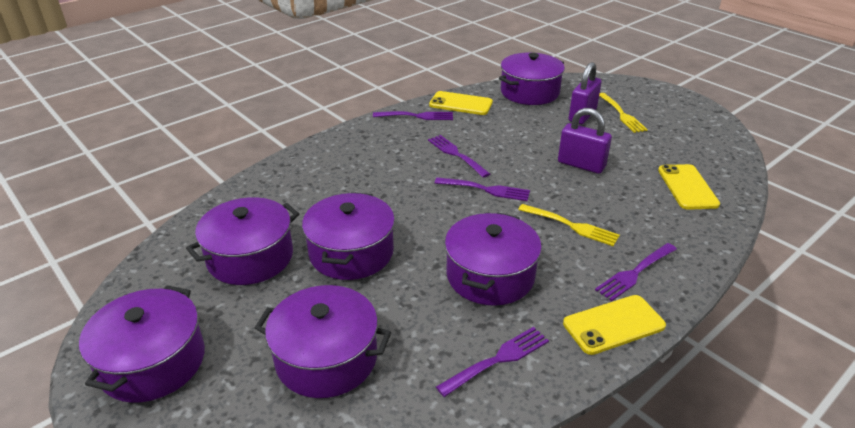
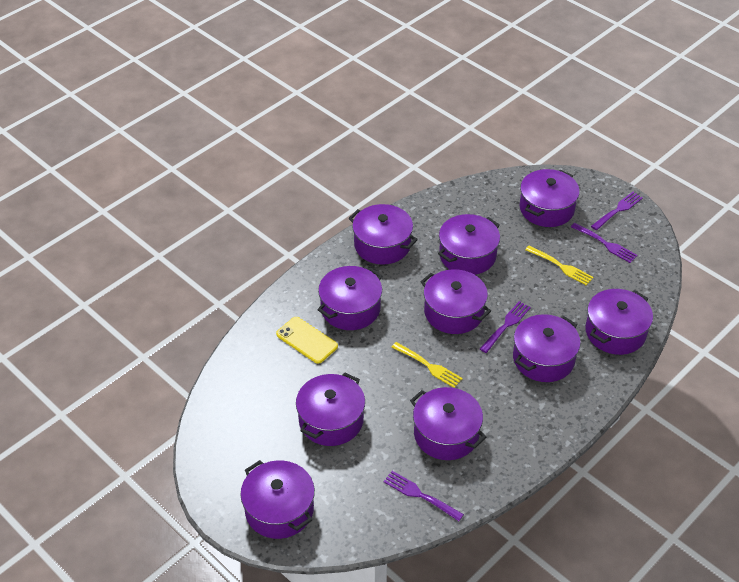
purple fork: 5 -> 4
purple padlock: 2 -> 0
purple pot: 6 -> 10
yellow phone: 3 -> 1

